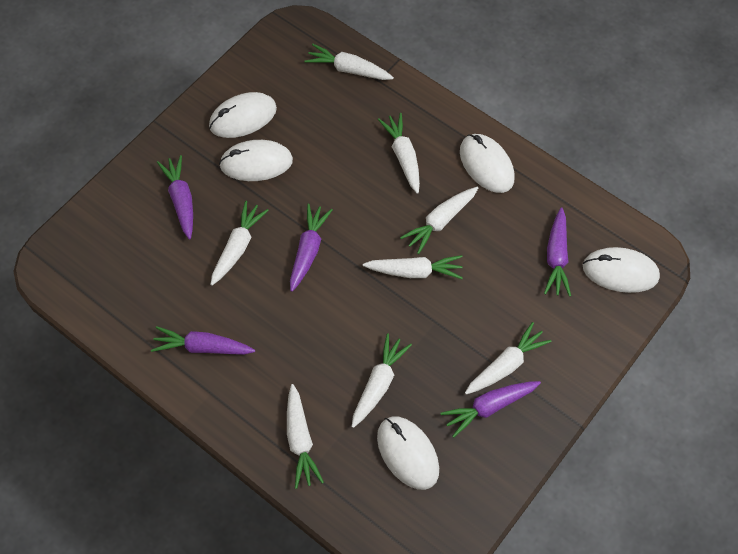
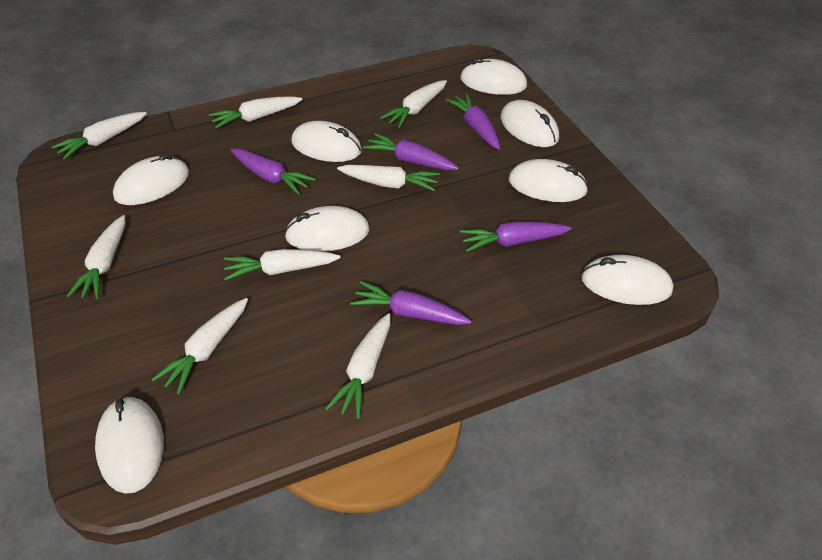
white mouse: 5 -> 8

